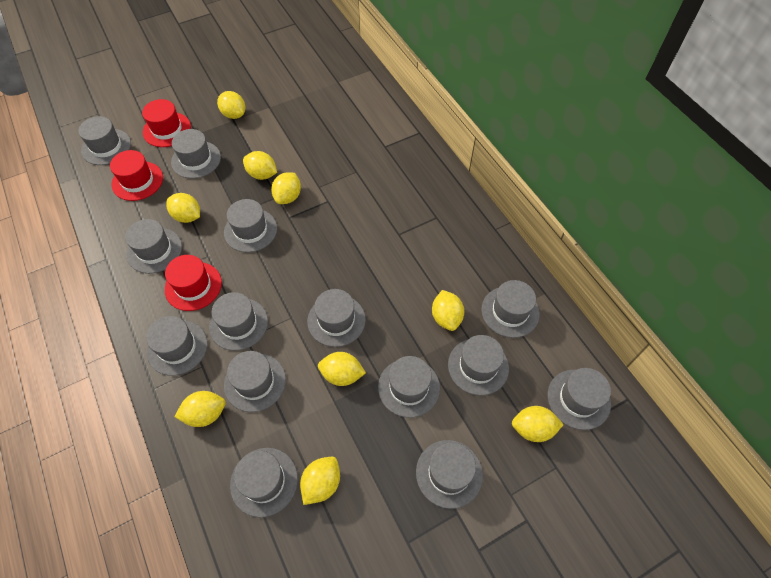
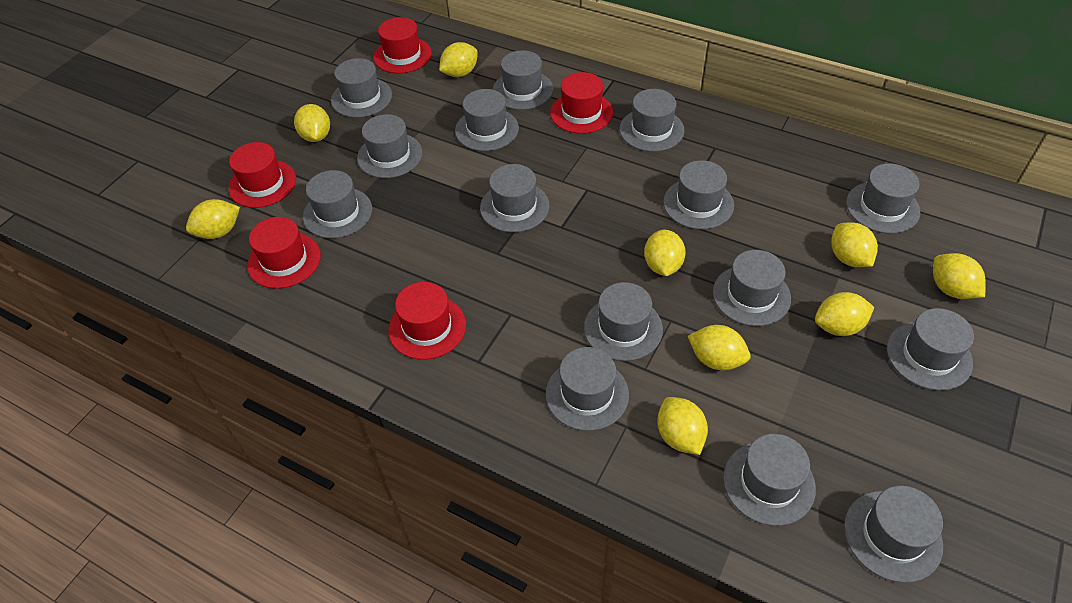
grey hat: 14 -> 15
red hat: 3 -> 5

